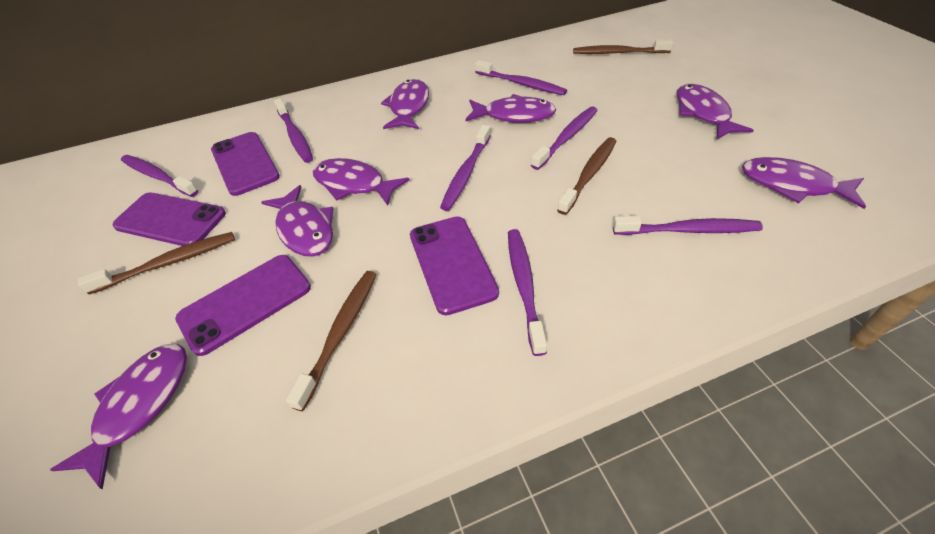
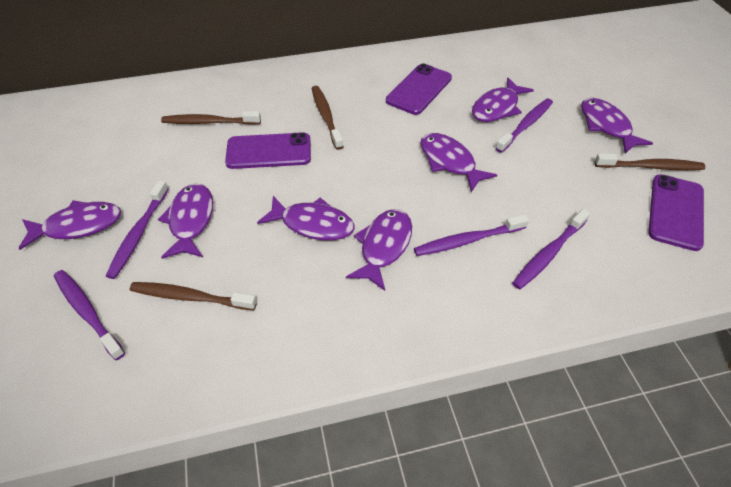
purple phone: 4 -> 3
purple toothbrush: 7 -> 5

